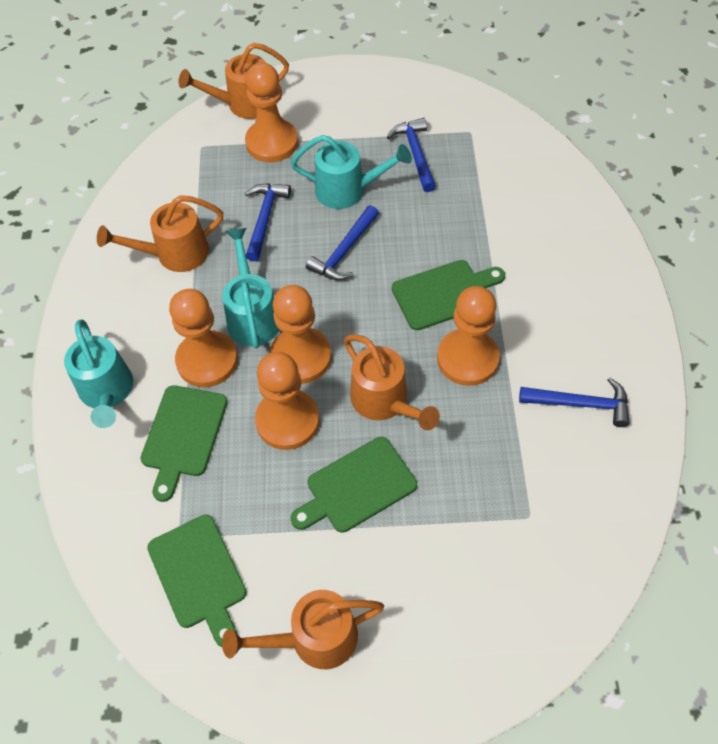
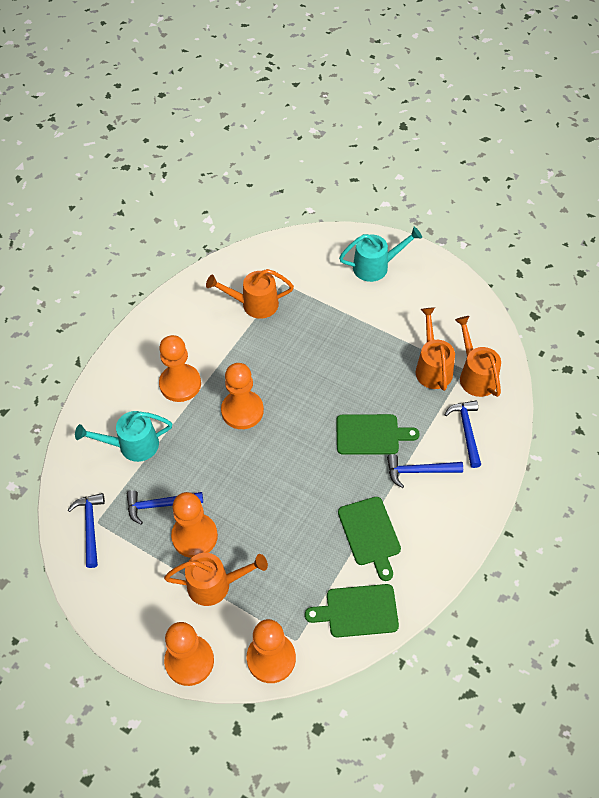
green cutting board: 4 -> 3
turquoise watering can: 3 -> 2

